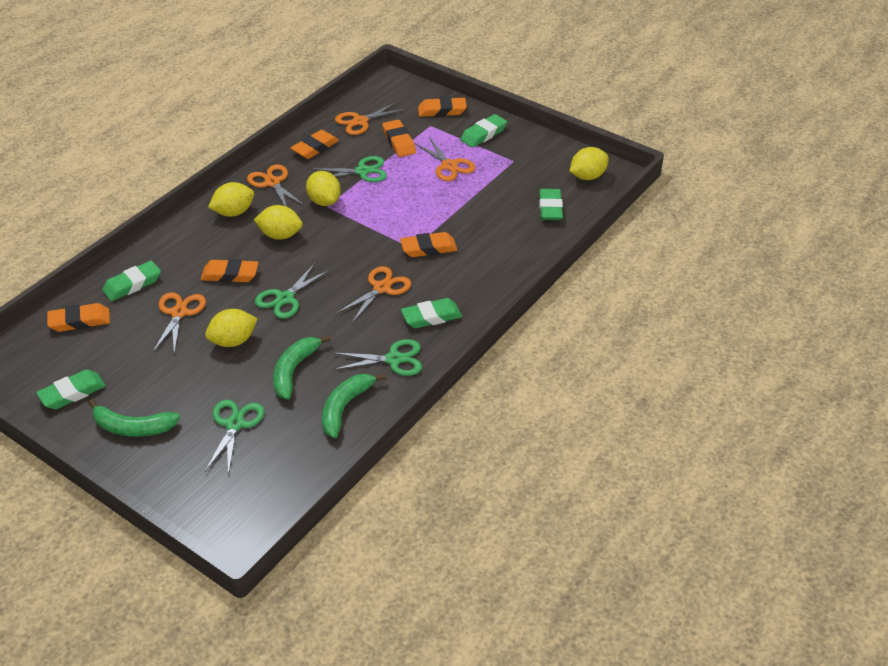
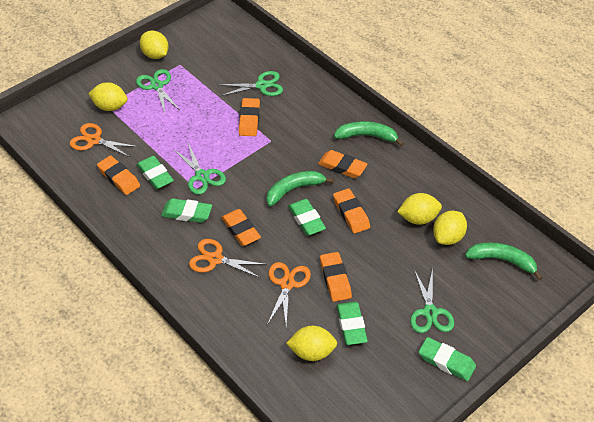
orange scissors: 5 -> 3

